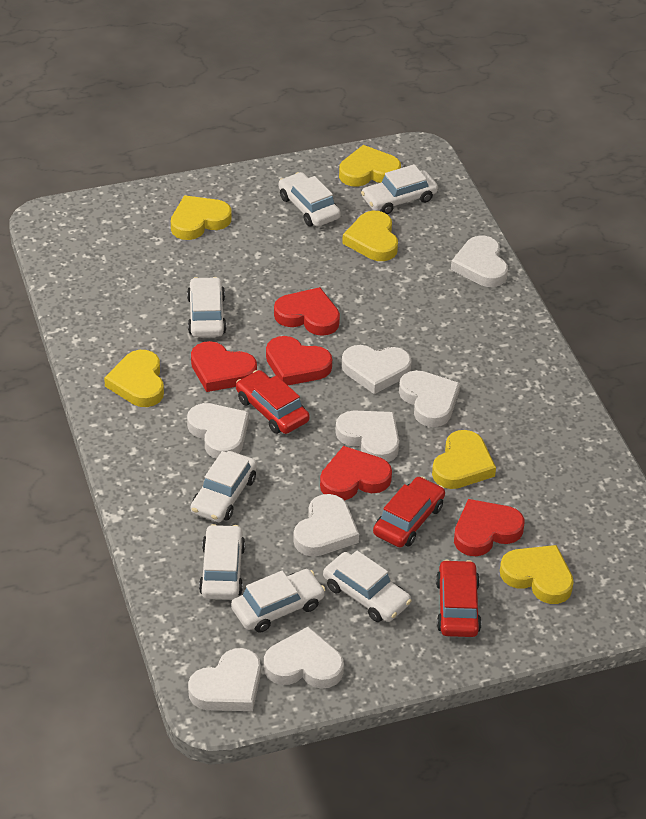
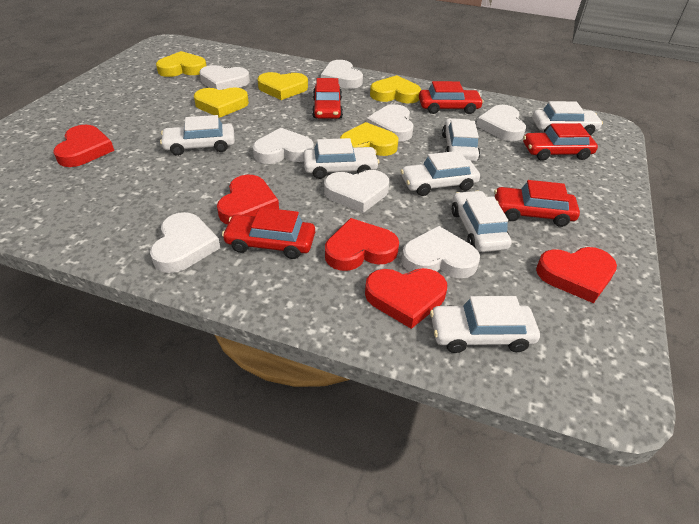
red car: 3 -> 5
yellow heart: 6 -> 5

